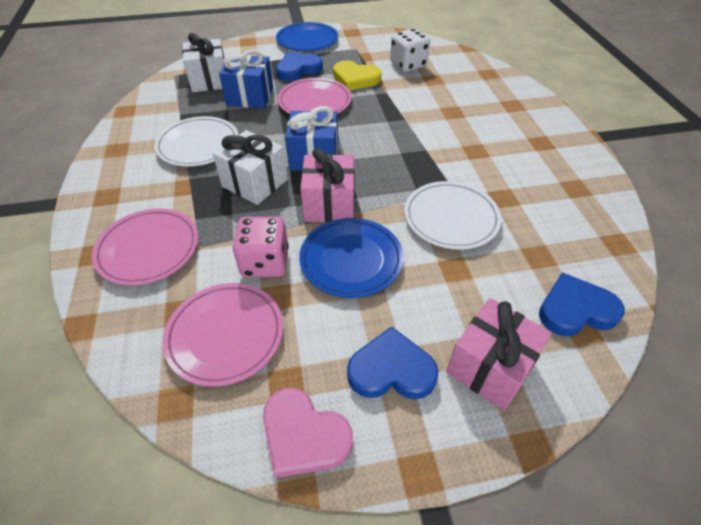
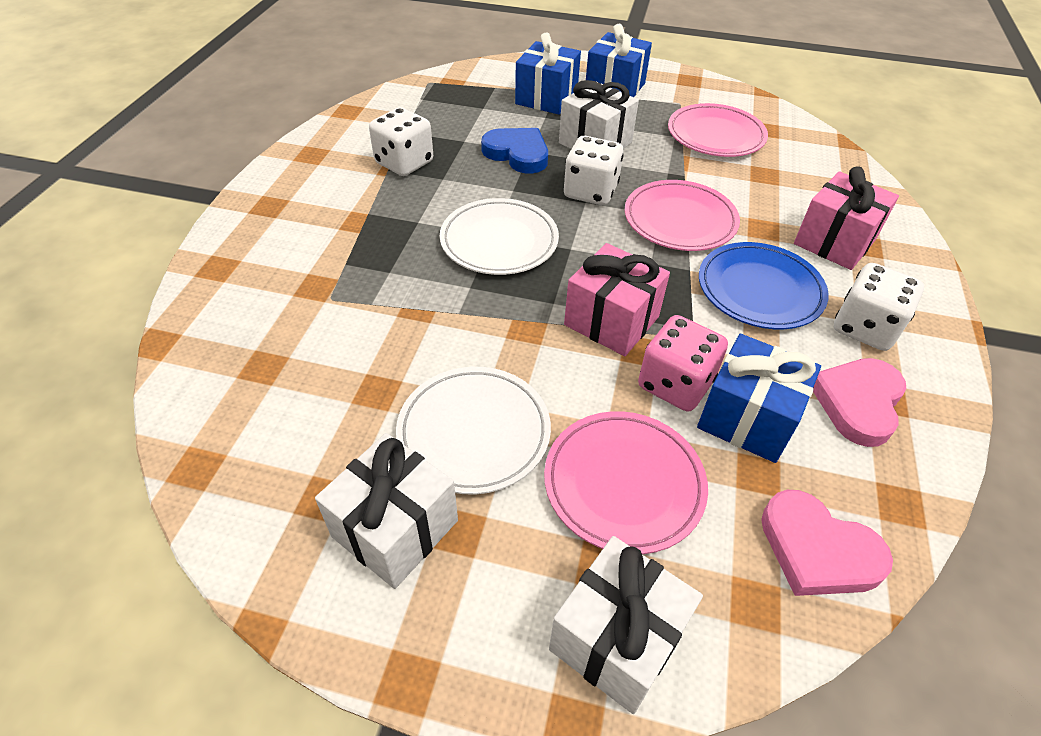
blue gift: 2 -> 3
blue heart: 3 -> 1
blue plate: 2 -> 1
pink heart: 1 -> 2
white dice: 1 -> 3
white gift: 2 -> 3
yellow heart: 1 -> 0

